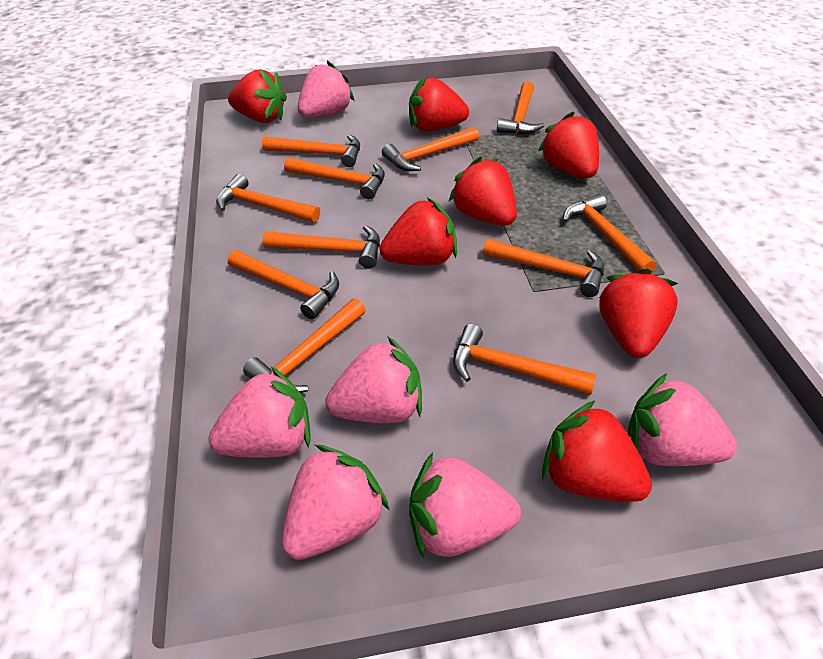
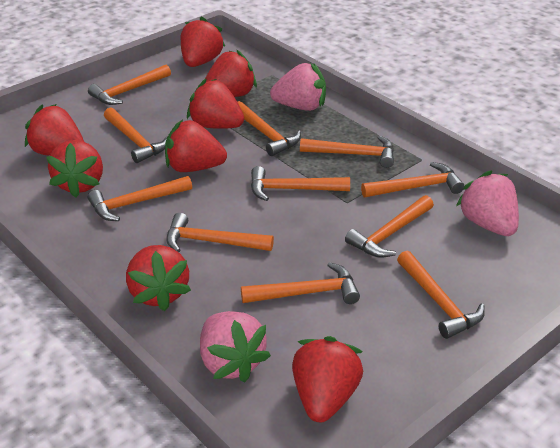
pink strawberry: 6 -> 3
red strawberry: 7 -> 8

